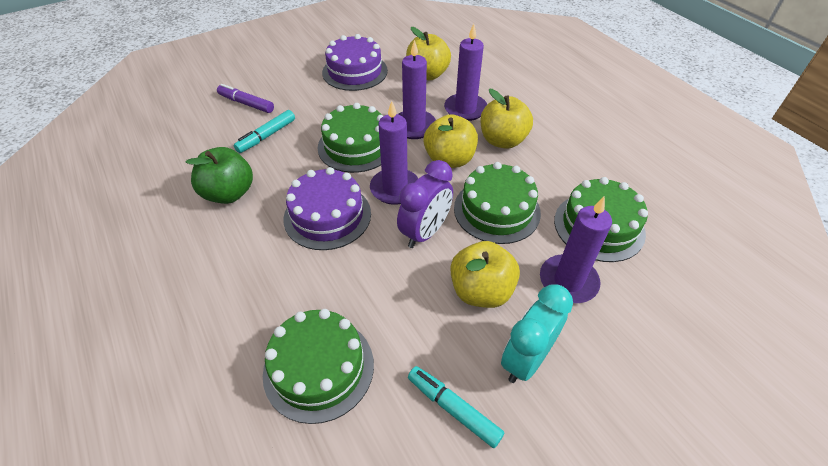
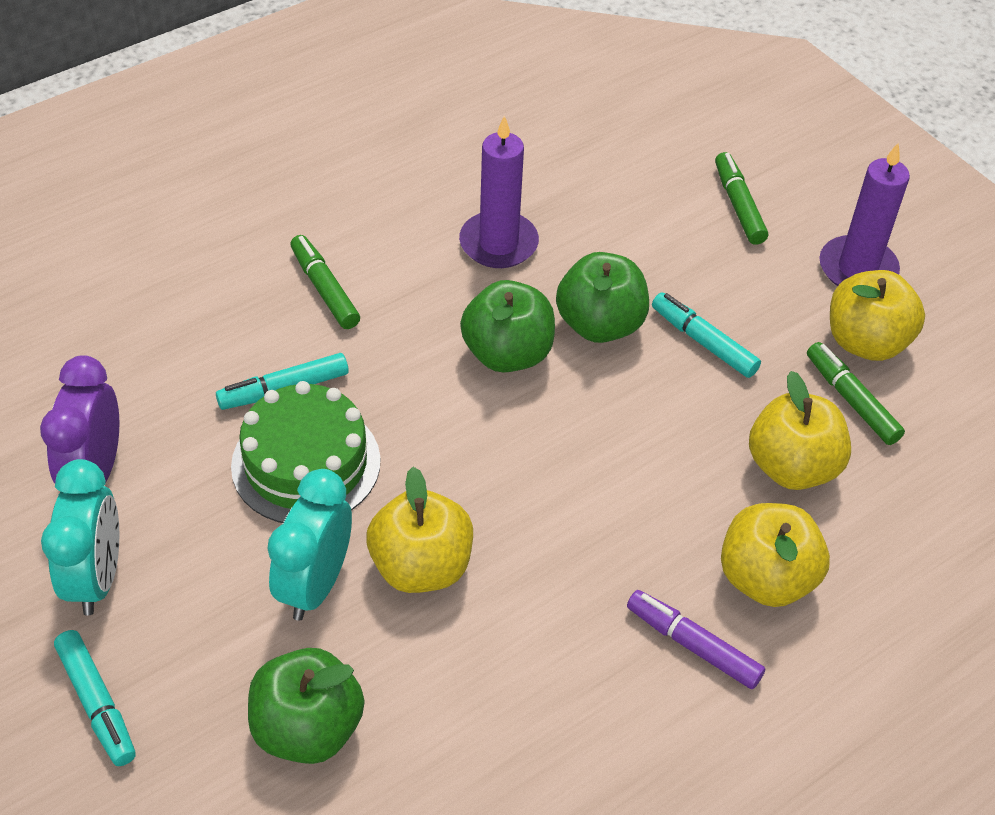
green apple: 1 -> 3
green cake: 4 -> 1
green marker: 0 -> 3
purple cake: 2 -> 0
purple candle: 4 -> 2
turquoise clock: 1 -> 2
turquoise marker: 2 -> 3

